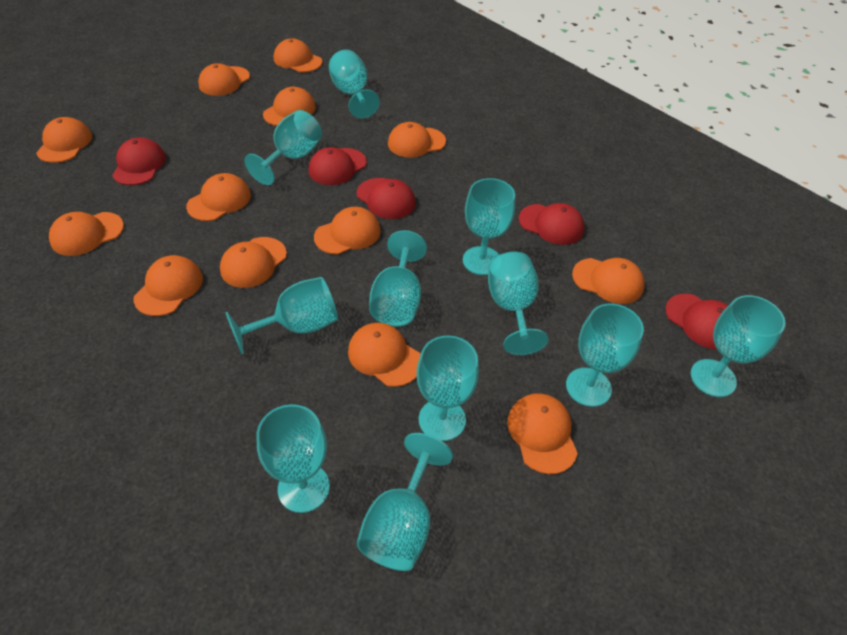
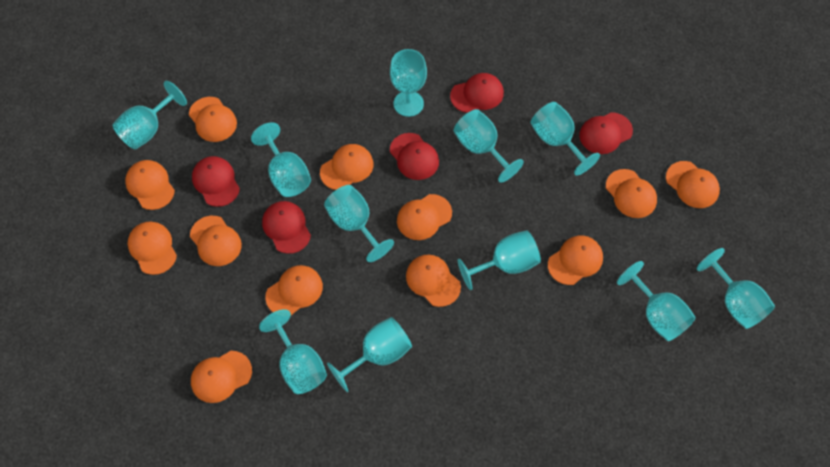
orange cap: 13 -> 12

